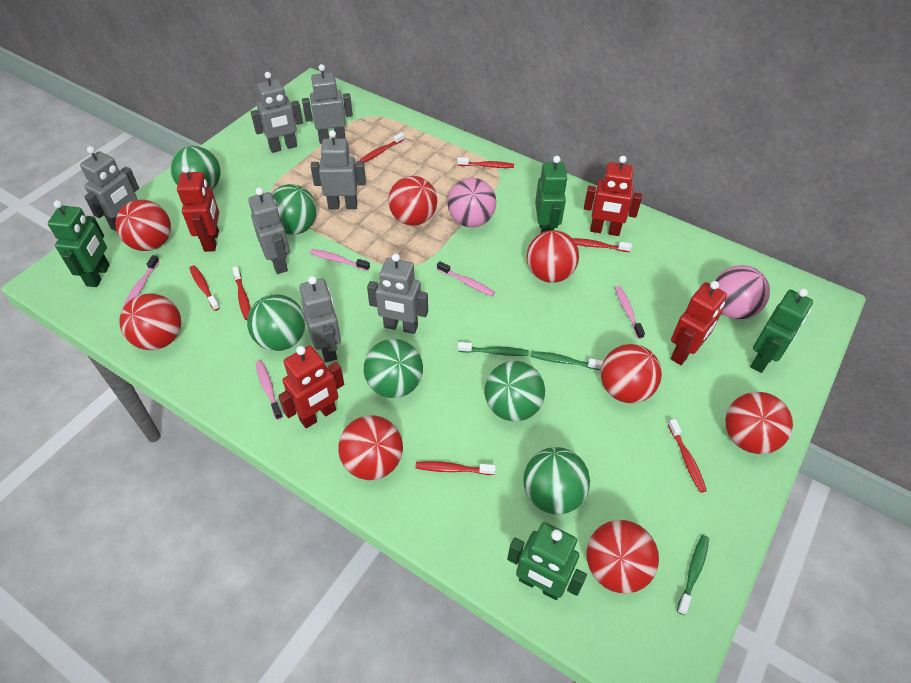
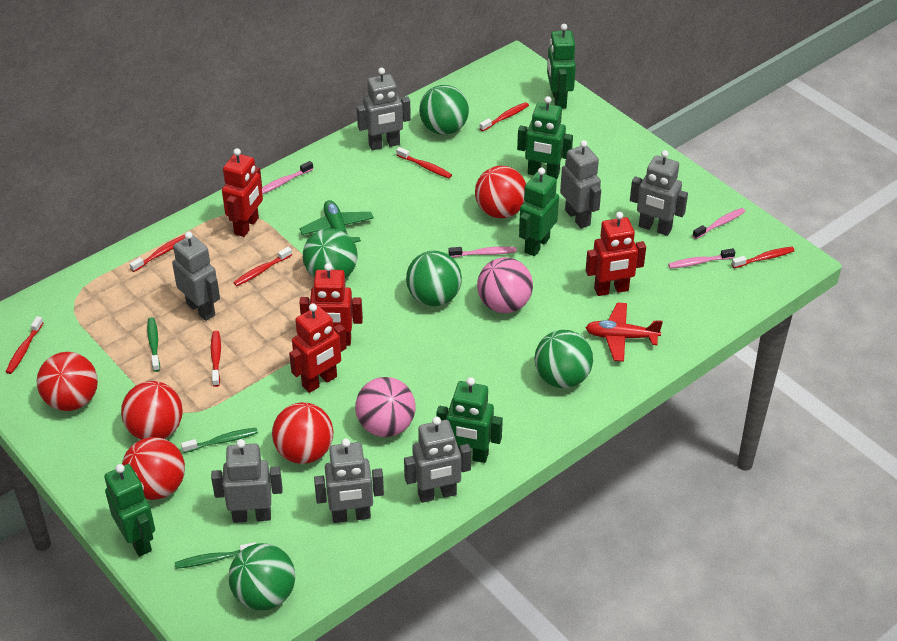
green ball: 6 -> 5
green plane: 0 -> 1
green robot: 4 -> 5
pink toothbrush: 5 -> 4
red ball: 8 -> 5
red plane: 0 -> 1

